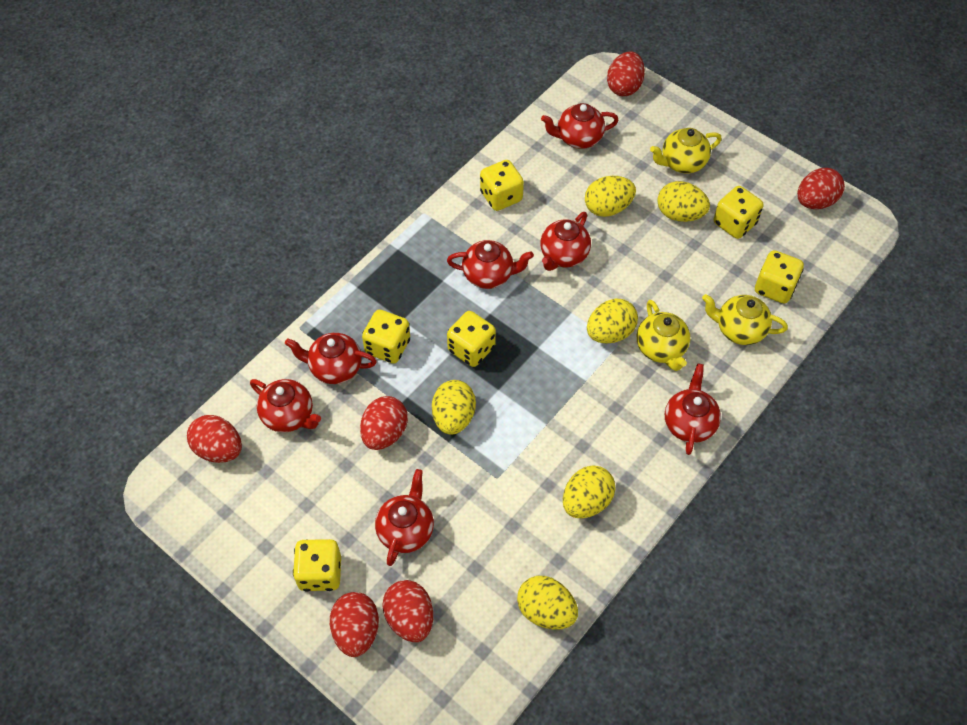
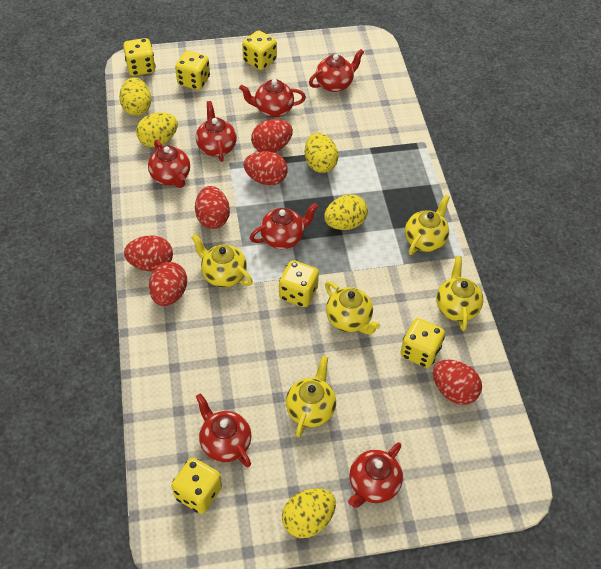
yellow egg: 6 -> 5
yellow teapot: 3 -> 5

